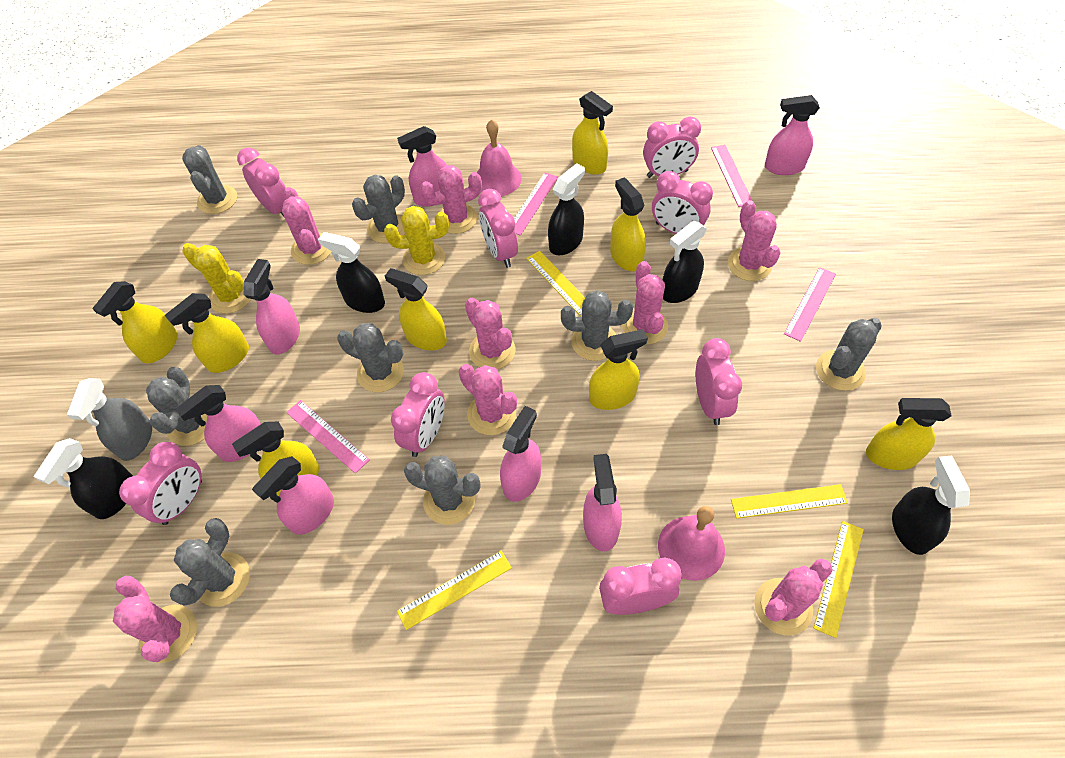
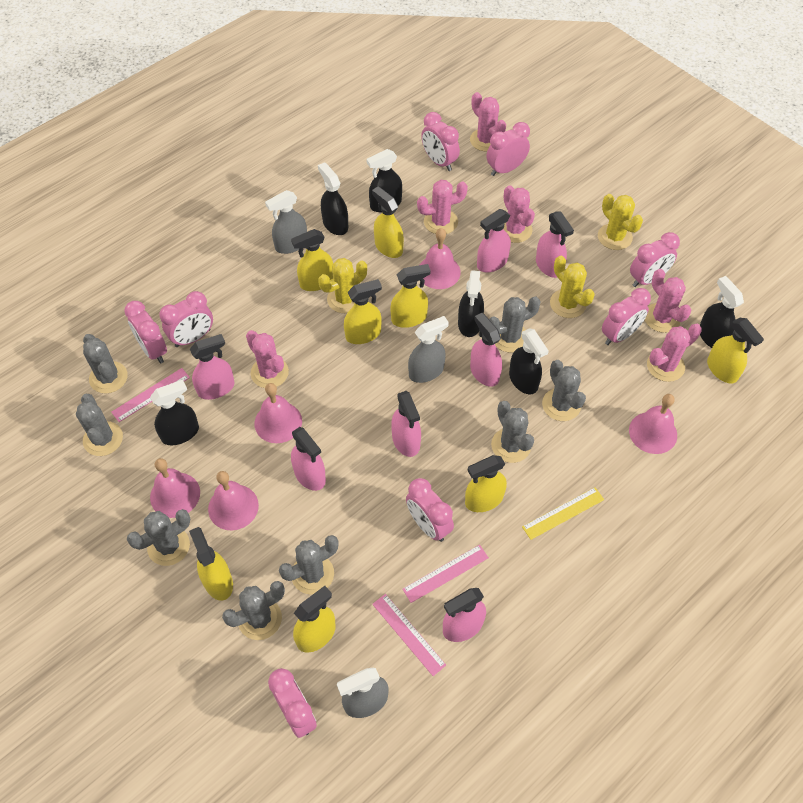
black spray bottle: 5 -> 6
grey spray bottle: 1 -> 3
pink bell: 2 -> 5
pink cactus: 8 -> 6
pink ruler: 4 -> 3
yellow cactus: 2 -> 3
yellow ruler: 4 -> 1

